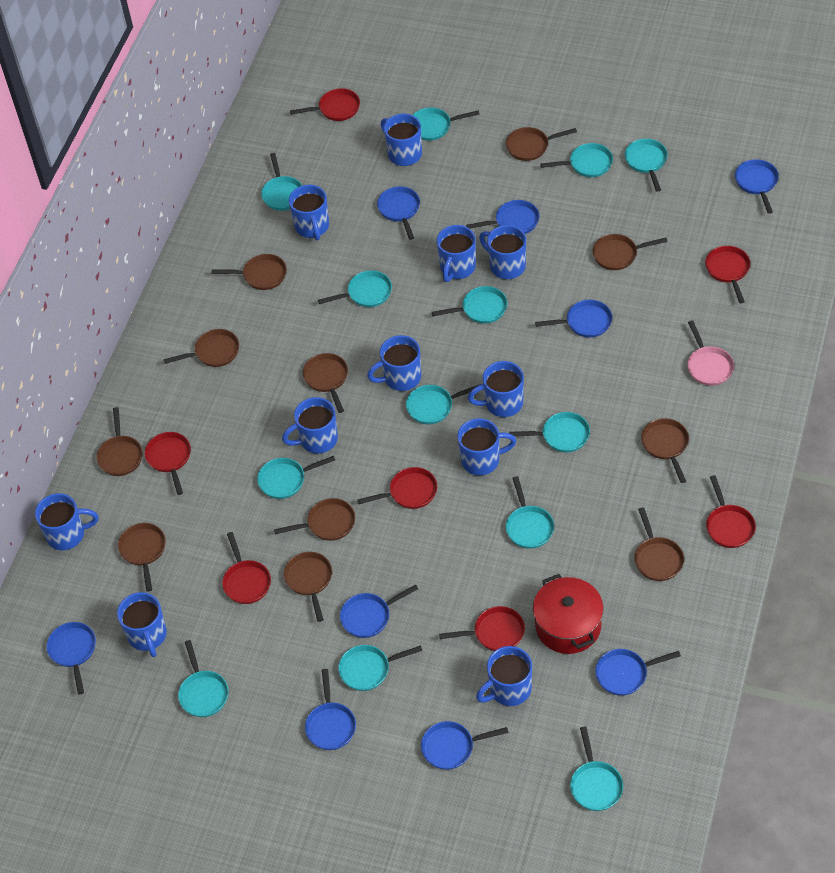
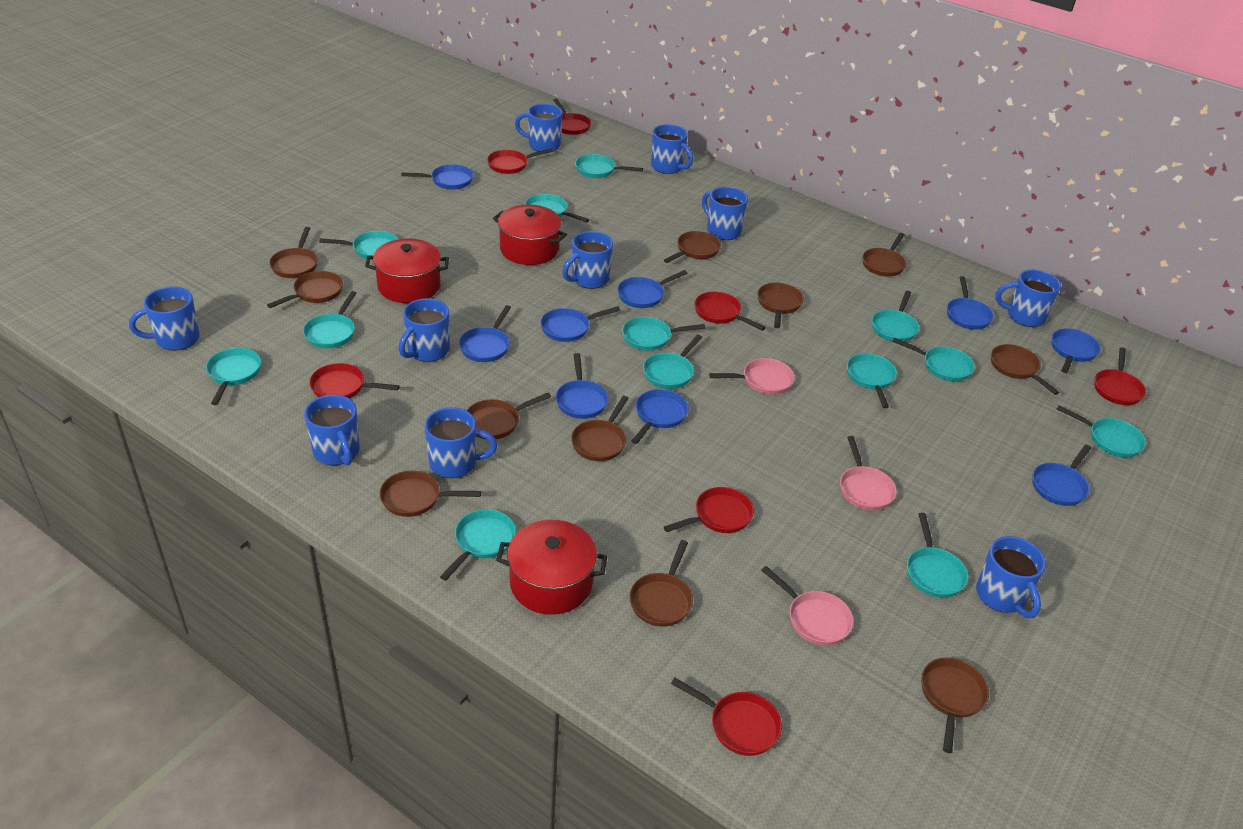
blue mug: 11 -> 10
pink pan: 1 -> 3
red pot: 1 -> 3

